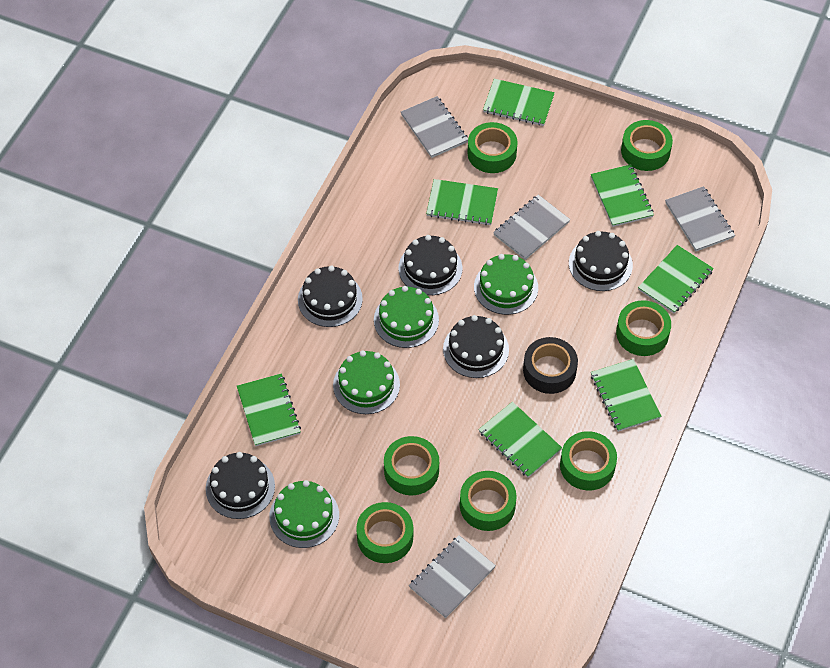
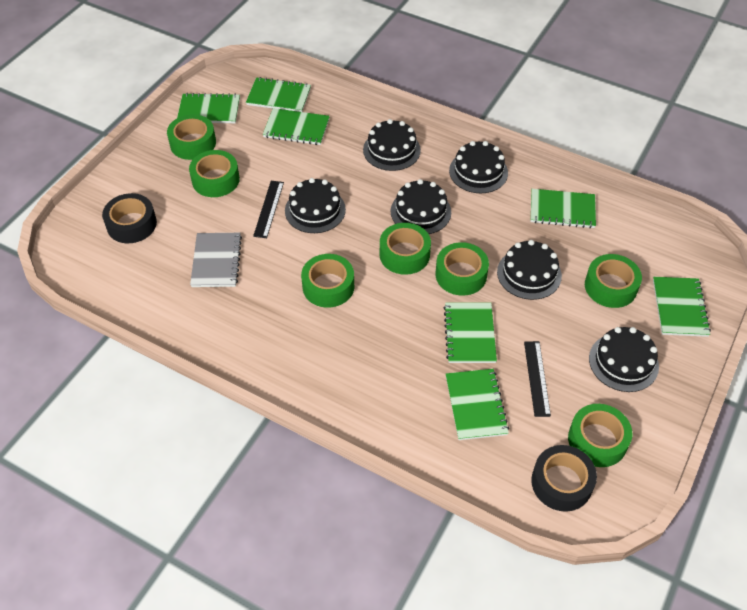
black cake: 5 -> 6
black ruler: 0 -> 2
black tape: 1 -> 2
green cake: 4 -> 0
grey notebook: 4 -> 1

